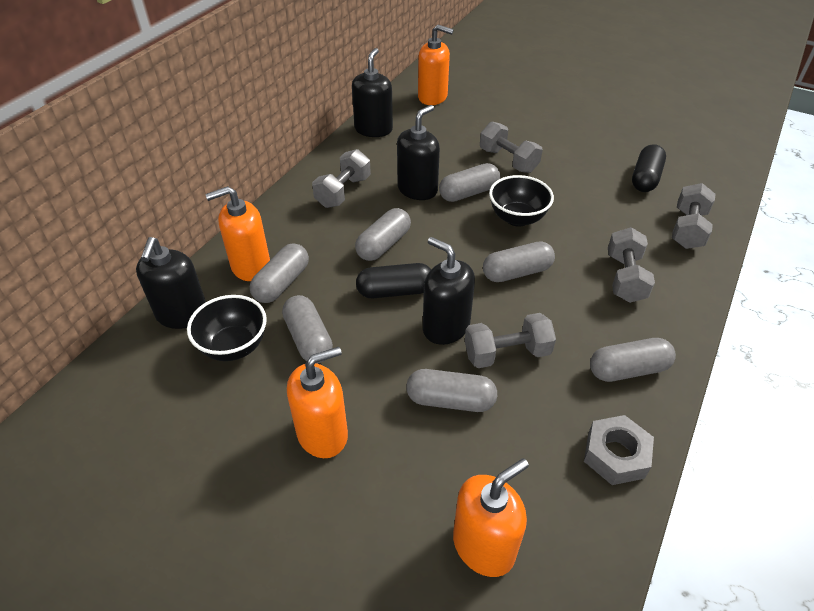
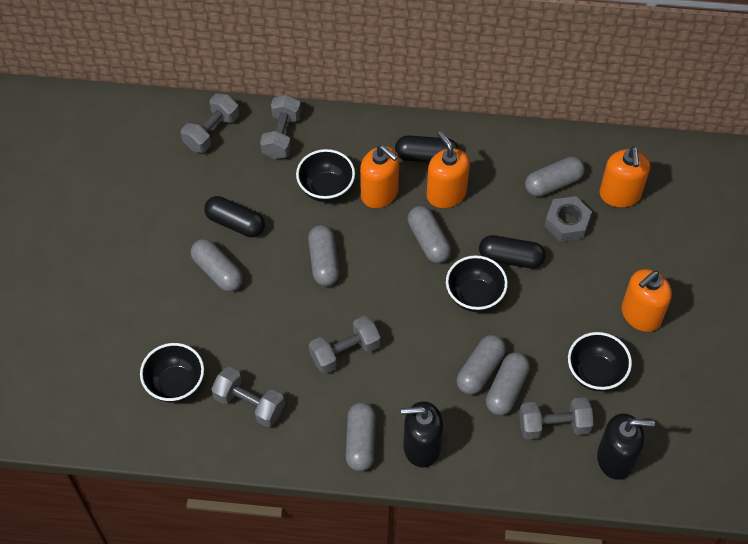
black bowl: 2 -> 4
black capsule: 2 -> 3
black soap dispenser: 4 -> 2

